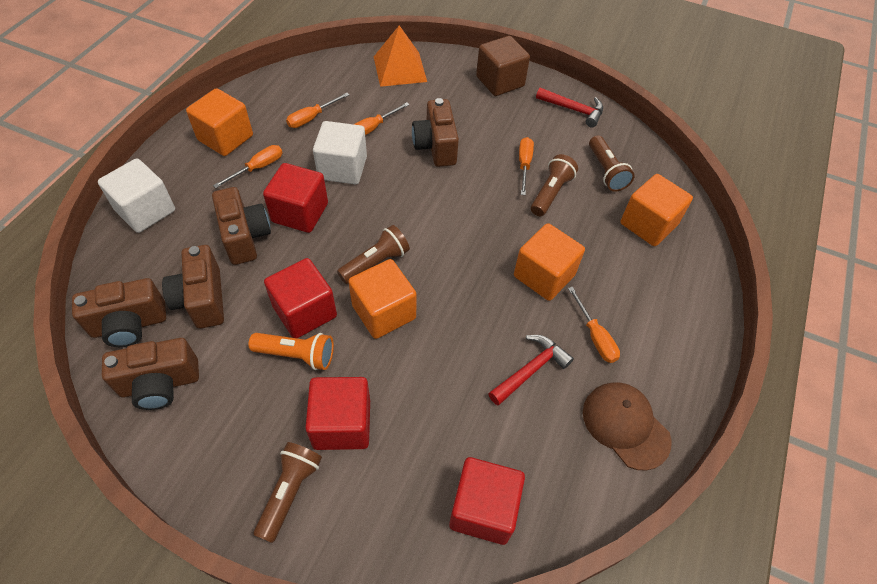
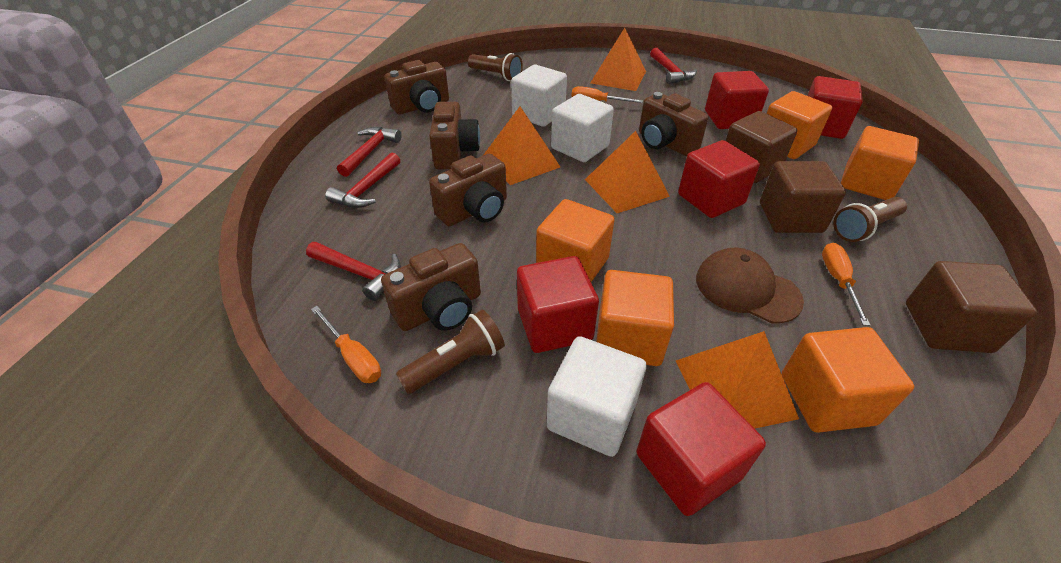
brown cube: 1 -> 3
brown flashlight: 4 -> 3
orange cube: 4 -> 5
orange flashlight: 1 -> 0
orange pyramid: 1 -> 4
orange screwdriver: 5 -> 3
red cube: 4 -> 5
red hammer: 2 -> 4
white cube: 2 -> 3

